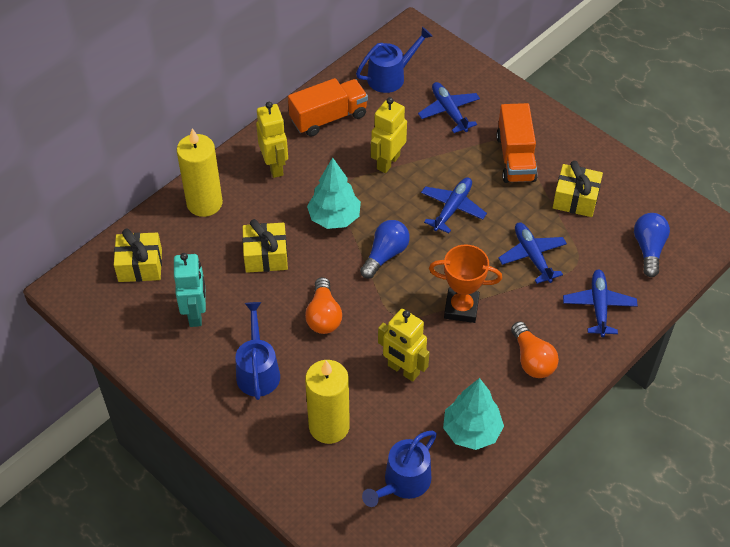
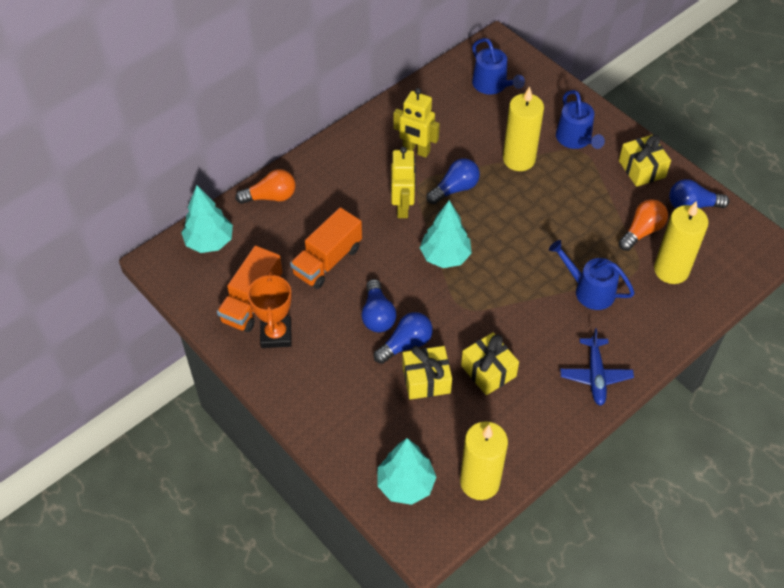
blue light bulb: 2 -> 4
blue plane: 4 -> 1
turquoise robot: 1 -> 0
turquoise tree: 2 -> 3
yellow candle: 2 -> 3
yellow robot: 3 -> 2

